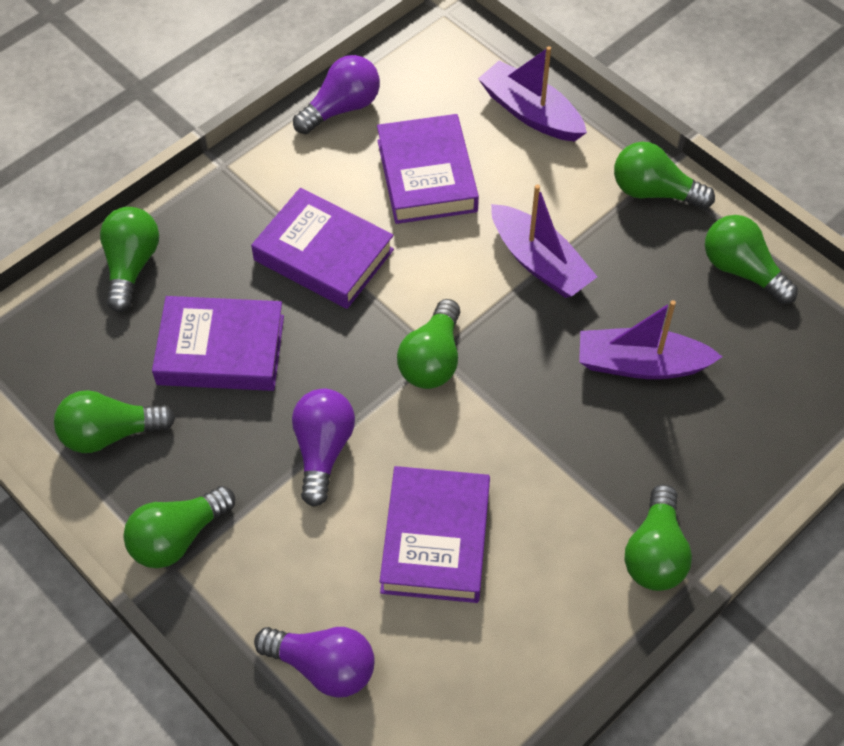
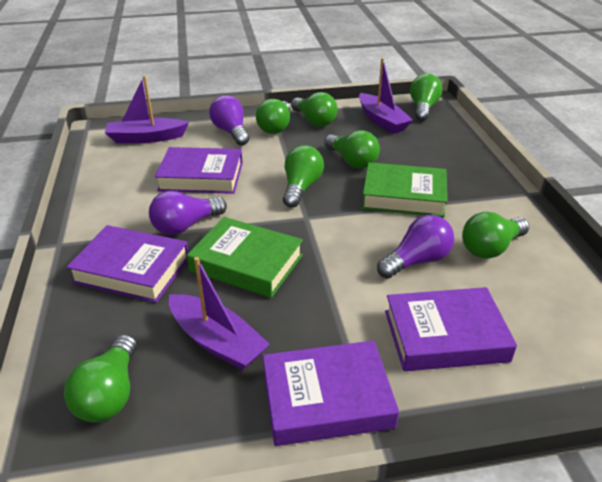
green book: 0 -> 2

